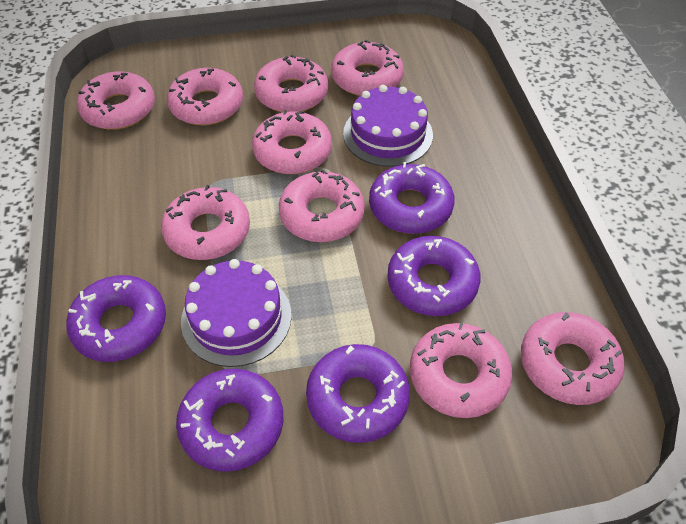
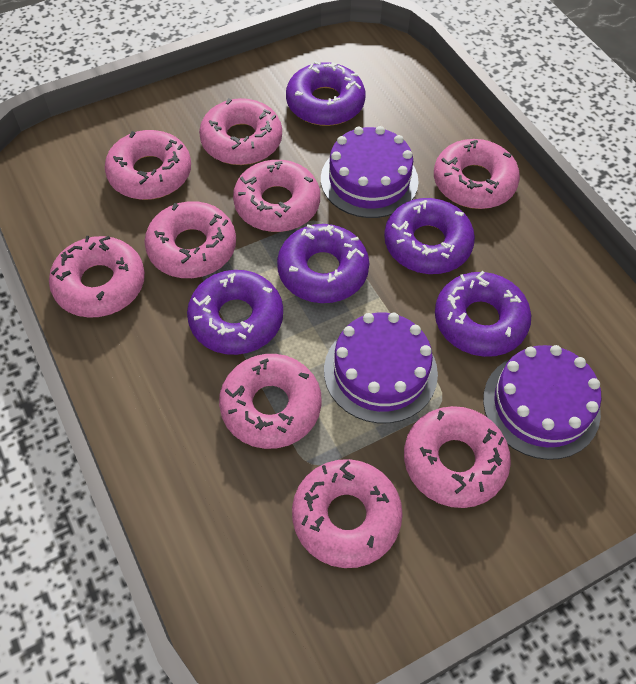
purple cake: 2 -> 3

